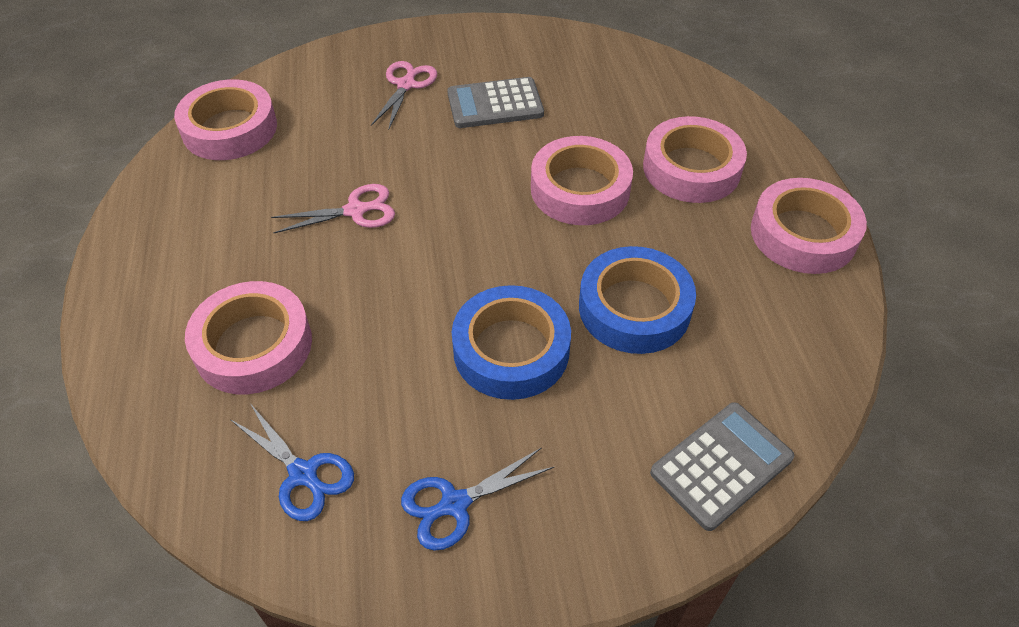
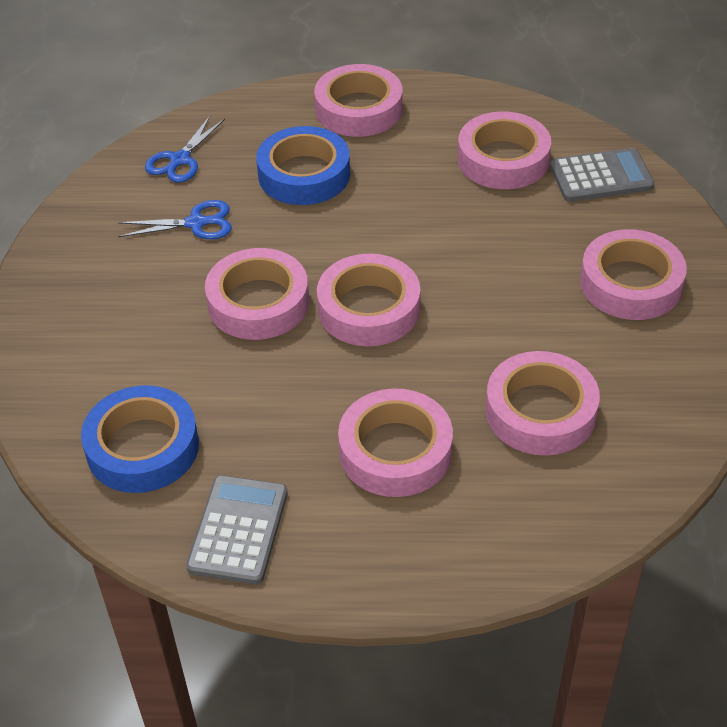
pink scissors: 2 -> 0
pink tape: 5 -> 7

